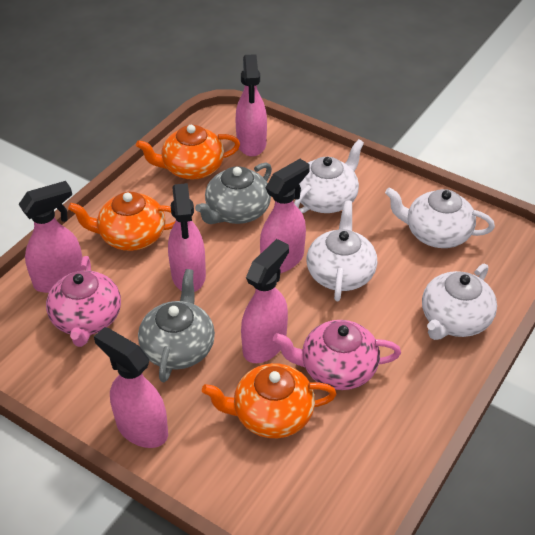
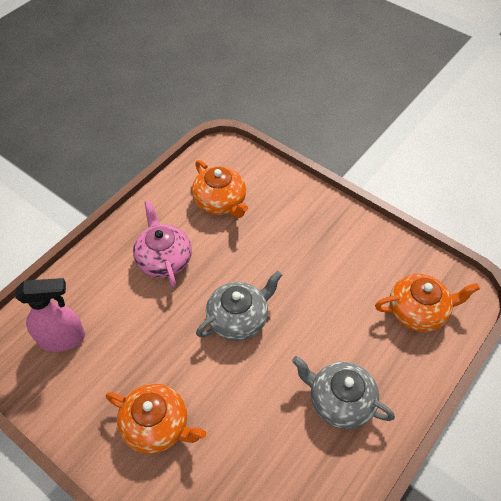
pink spray bottle: 6 -> 1
pink teapot: 2 -> 1
white teapot: 4 -> 0

